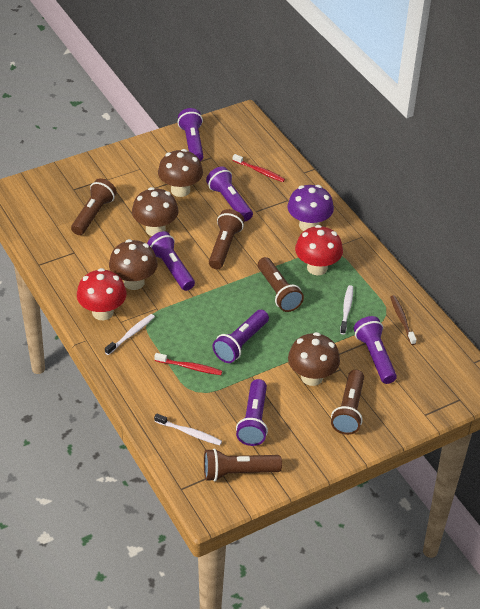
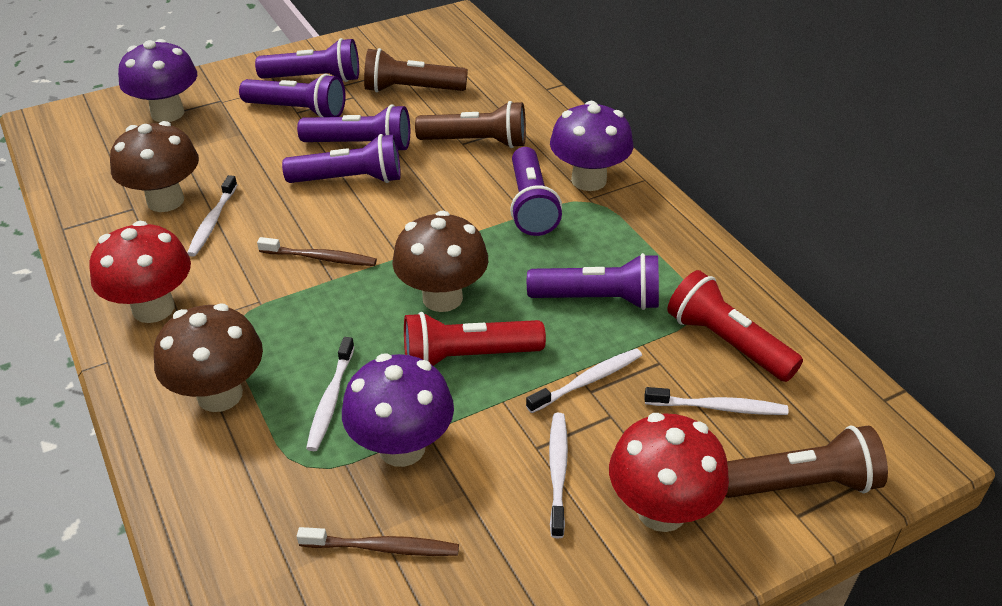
brown flashlight: 5 -> 3
brown mushroom: 4 -> 3
brown toothbrush: 1 -> 2
purple mushroom: 1 -> 3
red flashlight: 0 -> 2
red toothbrush: 2 -> 0
white toothbrush: 3 -> 5

